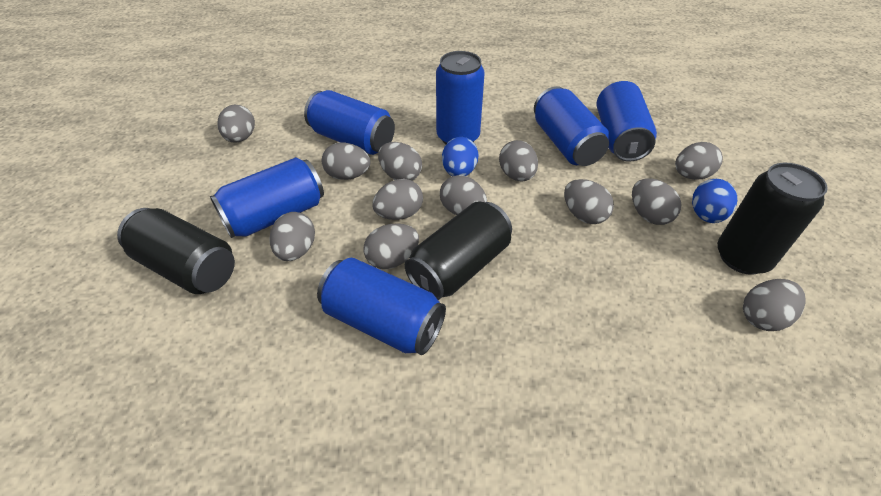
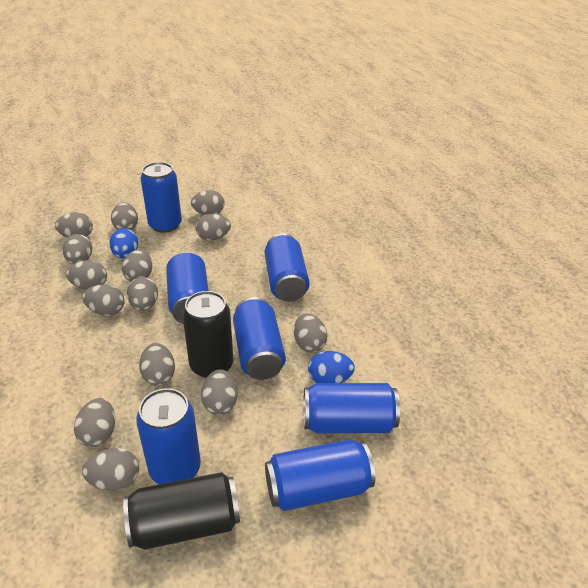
black can: 3 -> 2
blue can: 6 -> 7
grey egg: 12 -> 14

